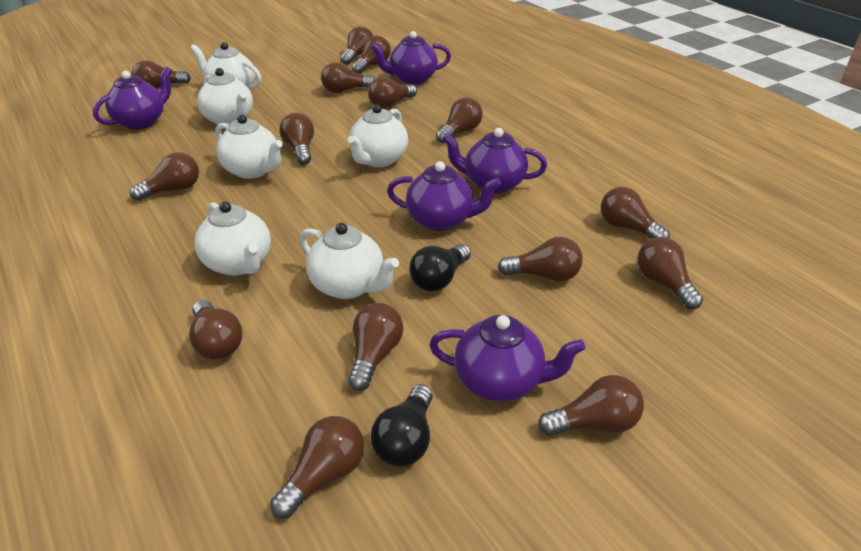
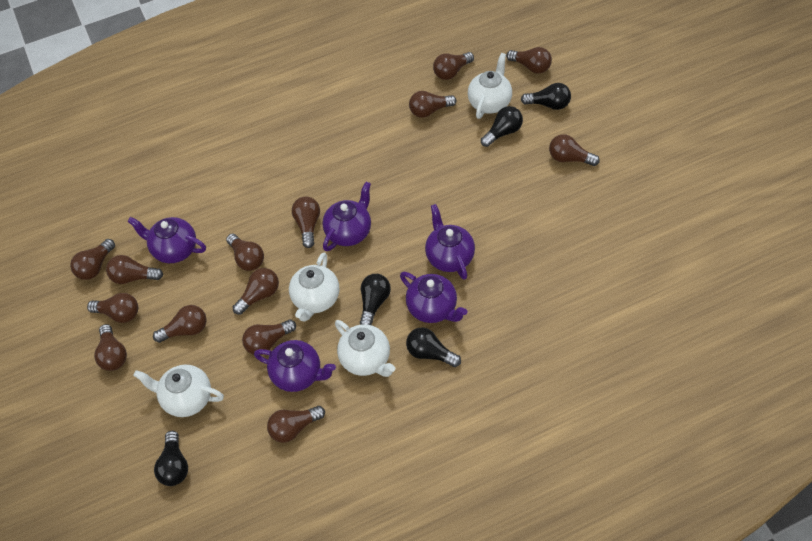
black light bulb: 2 -> 5
brown light bulb: 15 -> 14
white teapot: 6 -> 4

